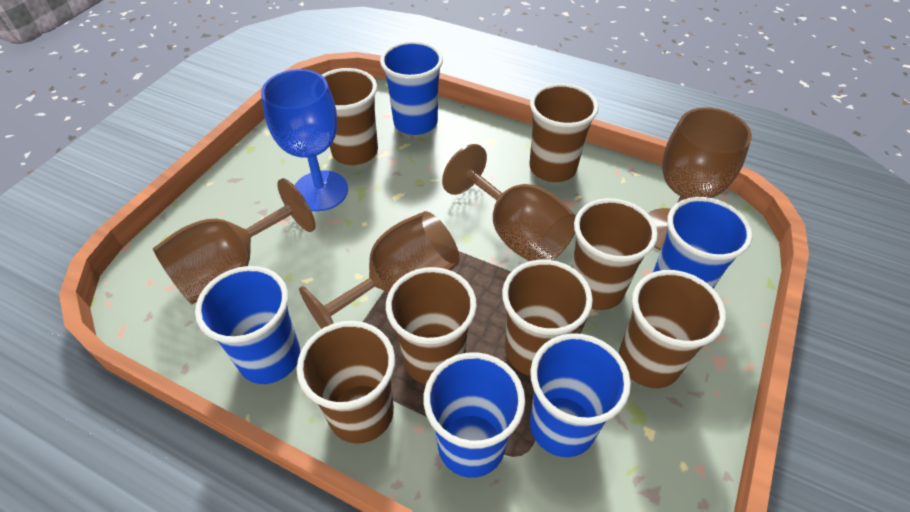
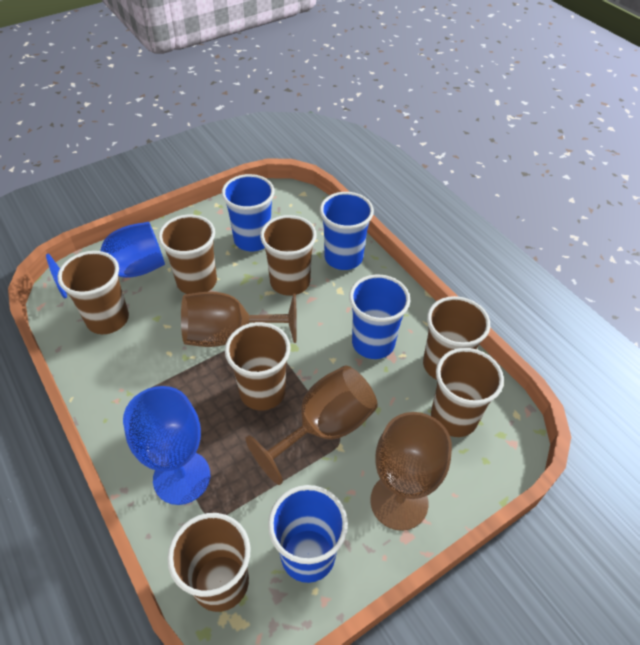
blue cup: 5 -> 4
blue goblet: 1 -> 2
brown goblet: 4 -> 3

